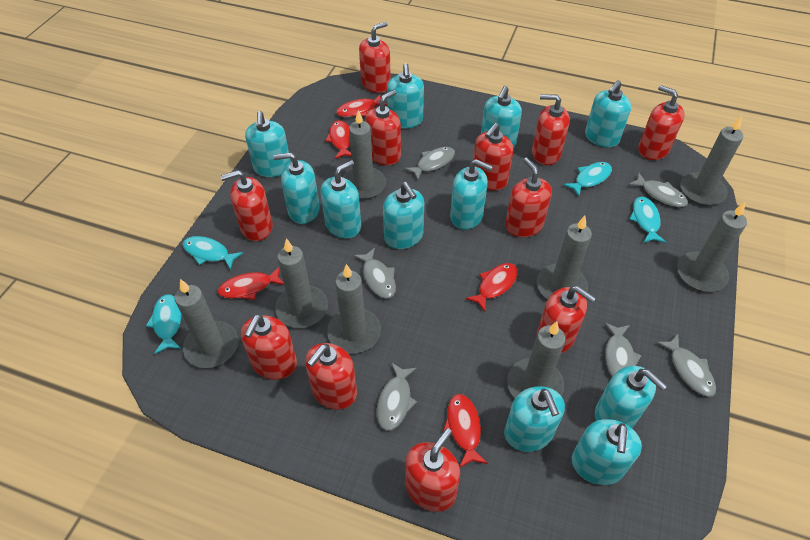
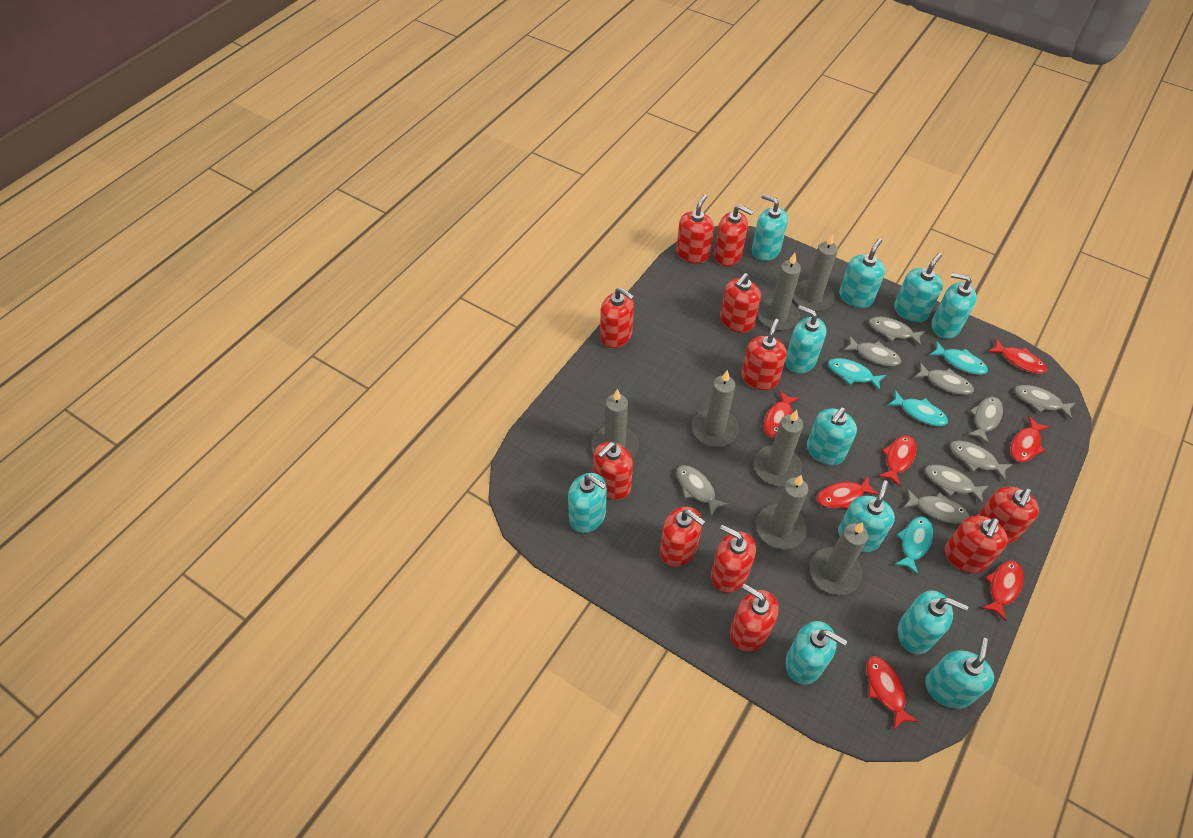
grey candle: 8 -> 7
grey fish: 6 -> 9
red fish: 5 -> 7

